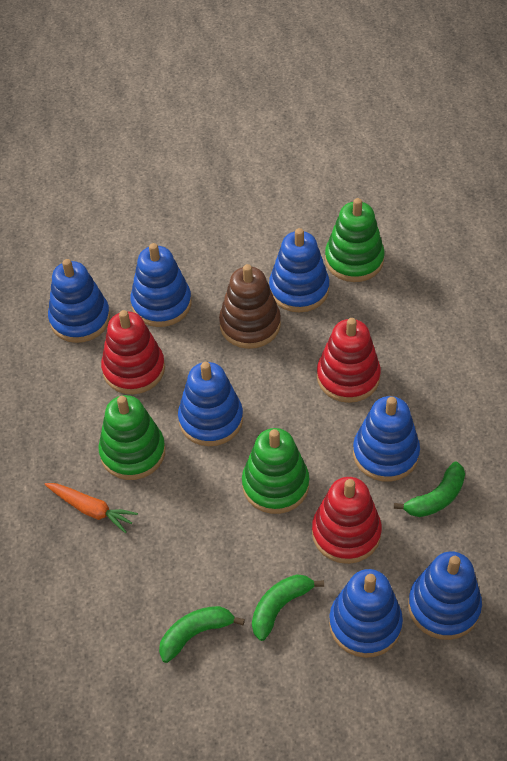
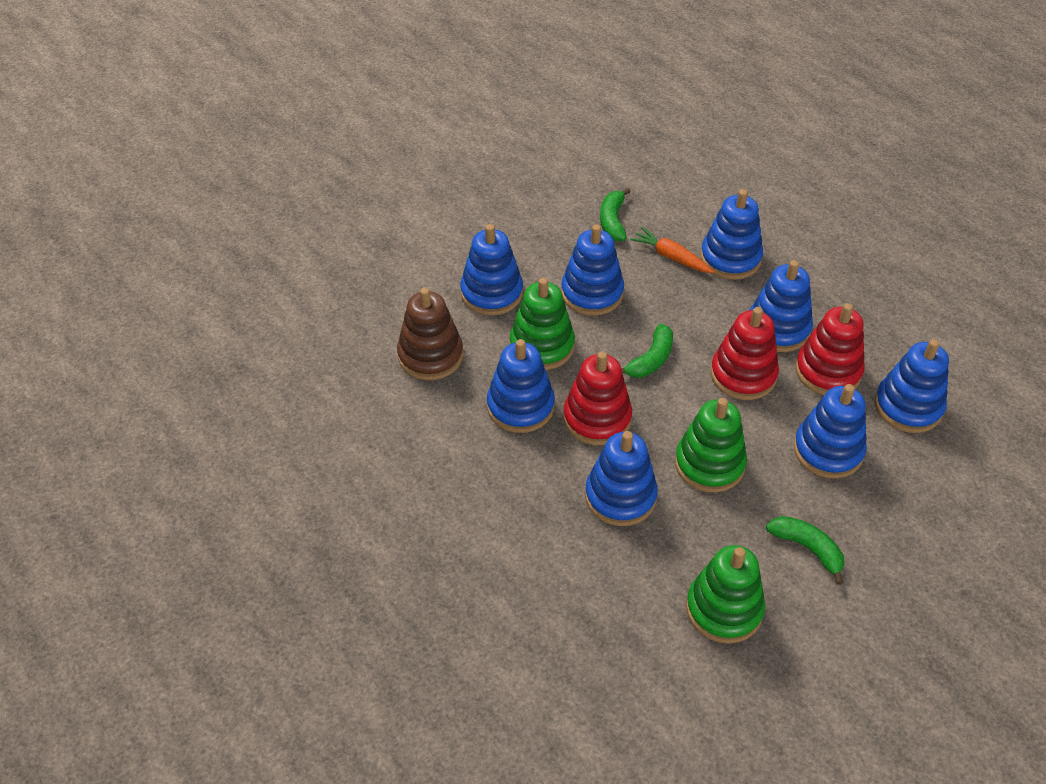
blue stacking toy: 7 -> 8

